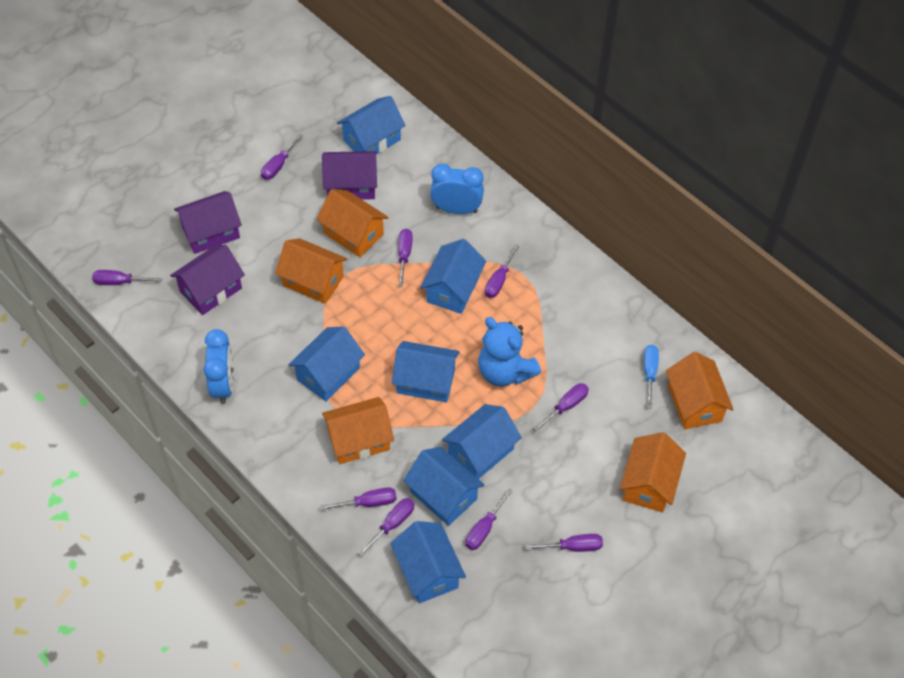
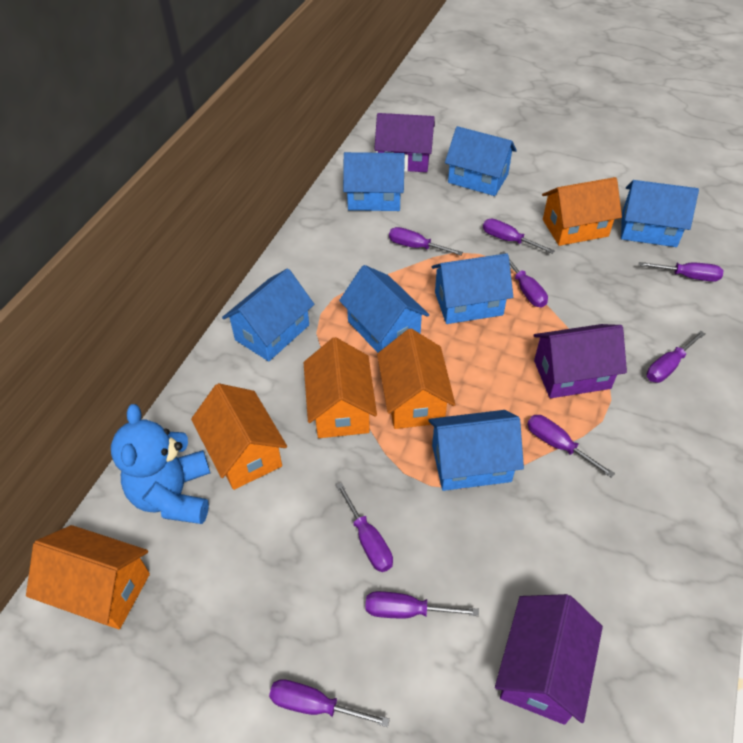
blue clock: 2 -> 0
blue screwdriver: 1 -> 0

